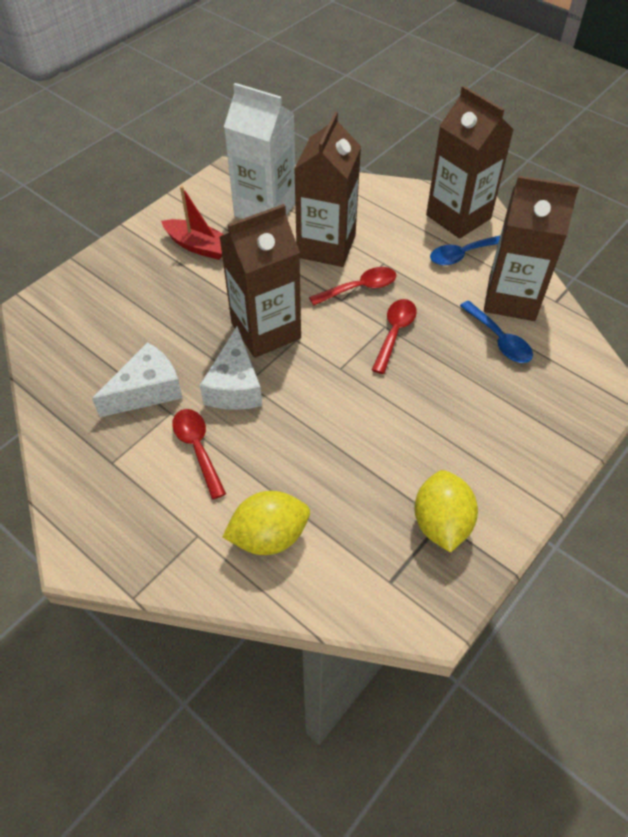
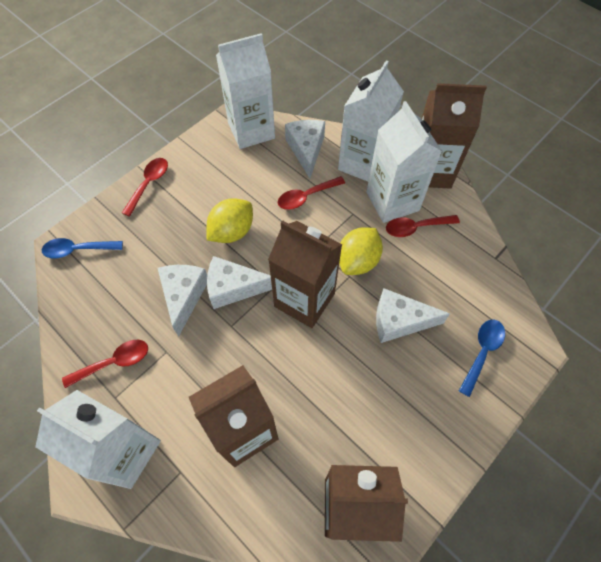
red boat: 1 -> 0
red spoon: 3 -> 4
white carton: 1 -> 4
white cheese: 2 -> 4

